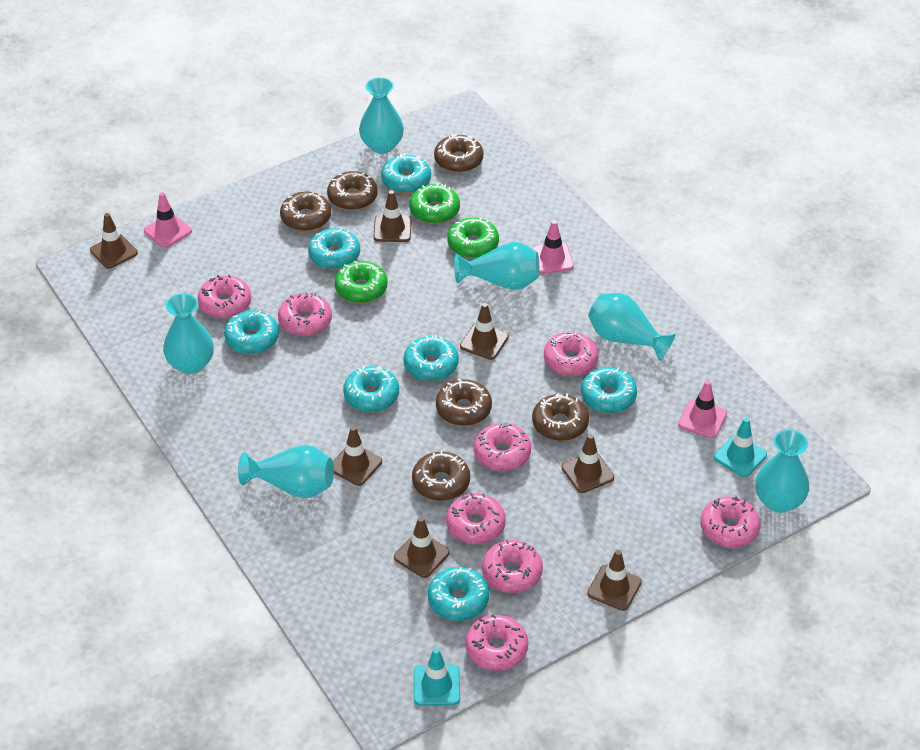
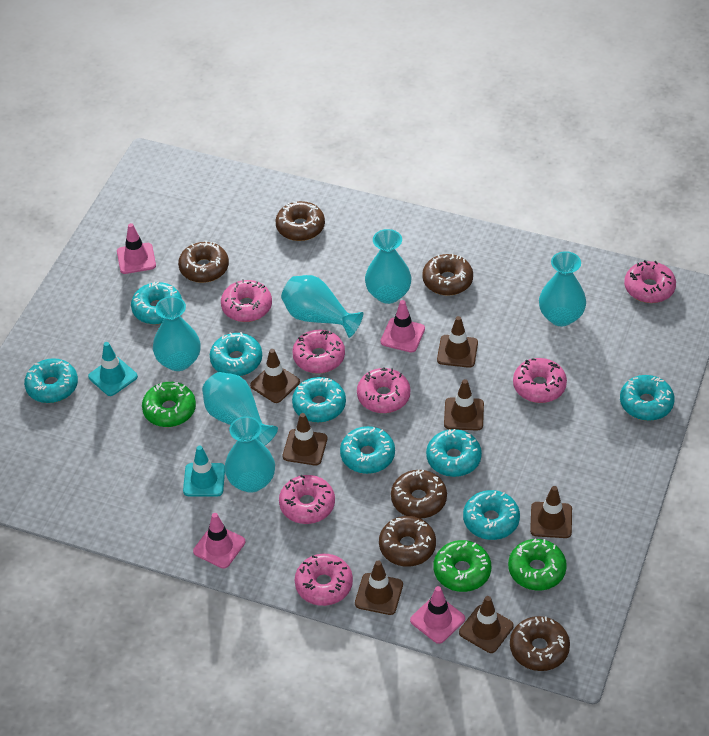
pink donut: 8 -> 7
pink traffic cone: 3 -> 4
turquoise donut: 7 -> 8

